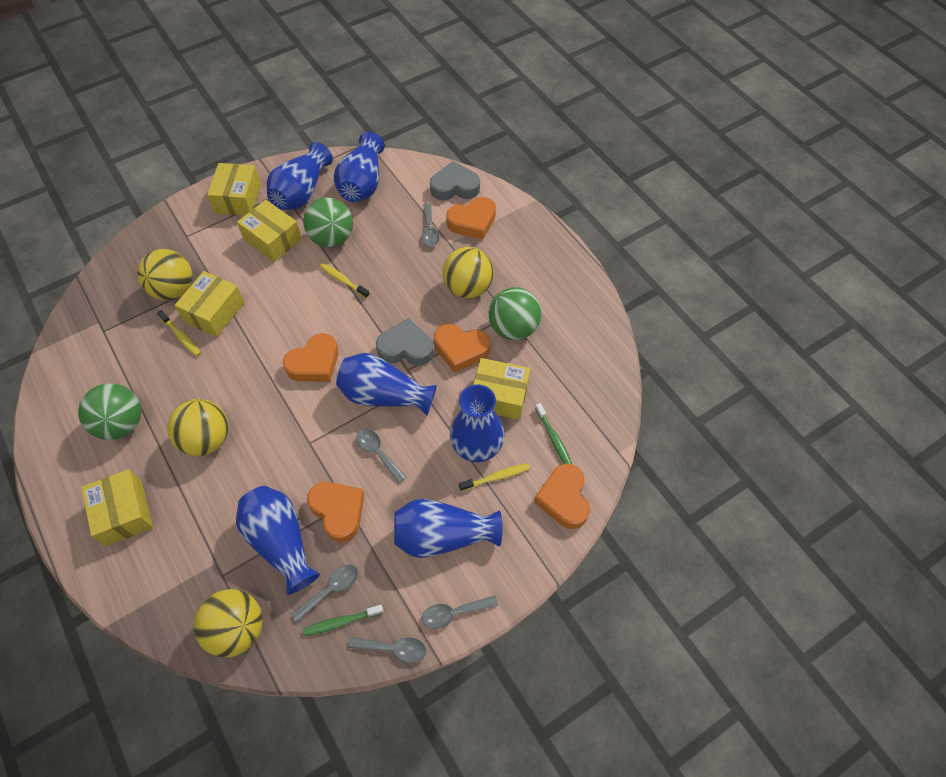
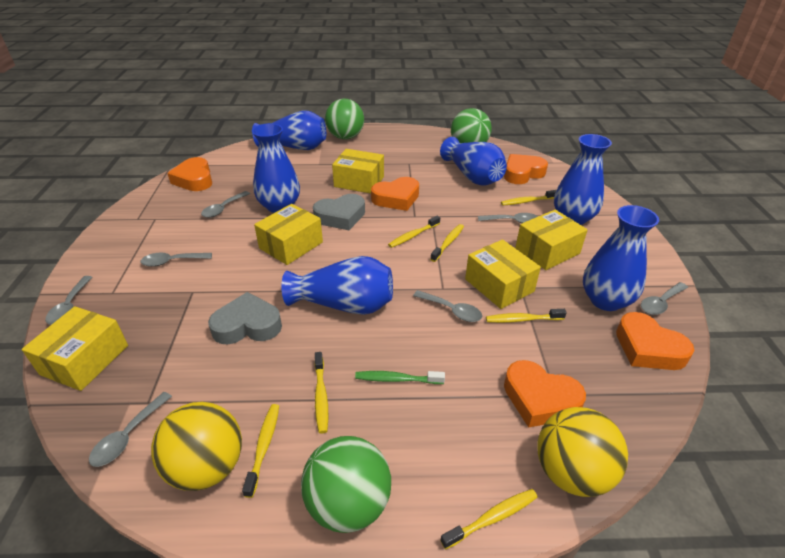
green toothbrush: 2 -> 1
grey spoon: 5 -> 7
yellow ball: 4 -> 2
yellow toothbrush: 3 -> 7

